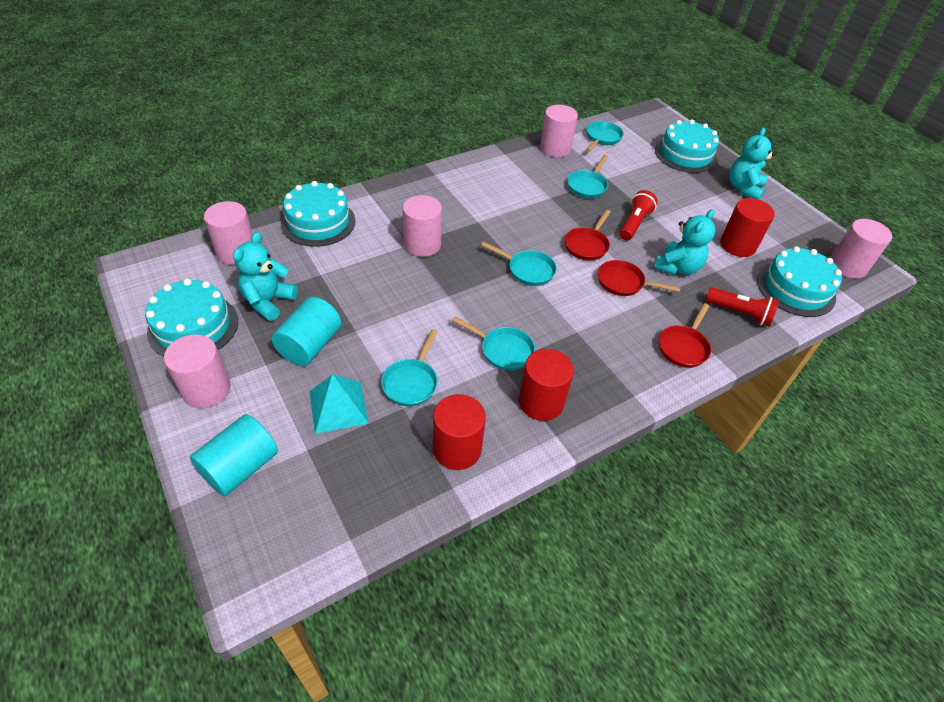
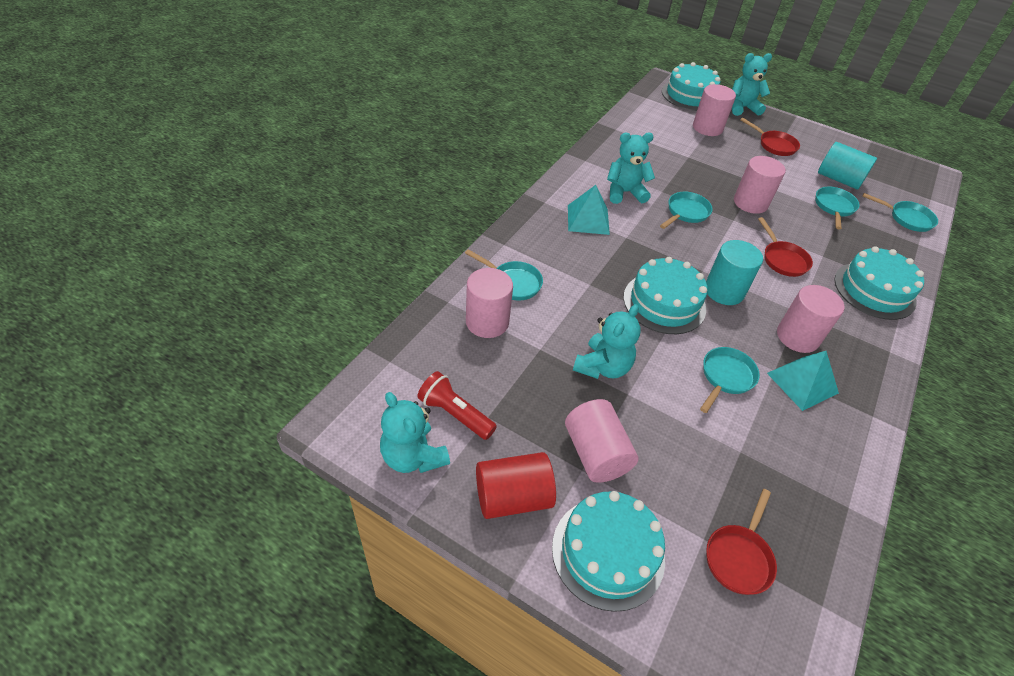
red cylinder: 3 -> 1
red flashlight: 2 -> 1
turquoise pyramid: 1 -> 2
turquoise teddy bear: 3 -> 4

